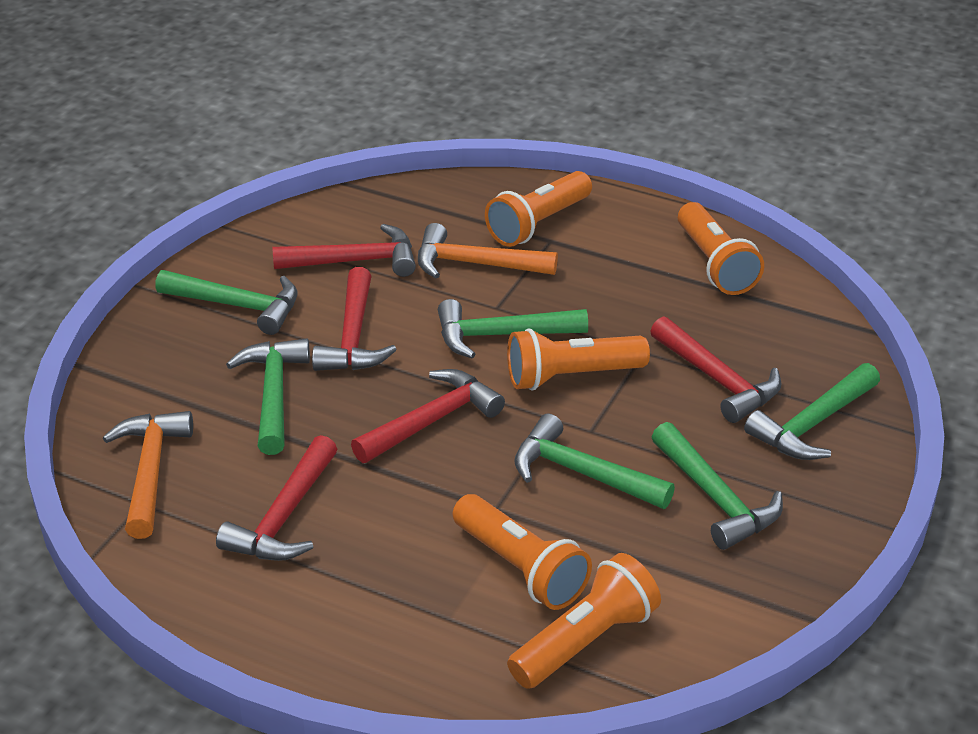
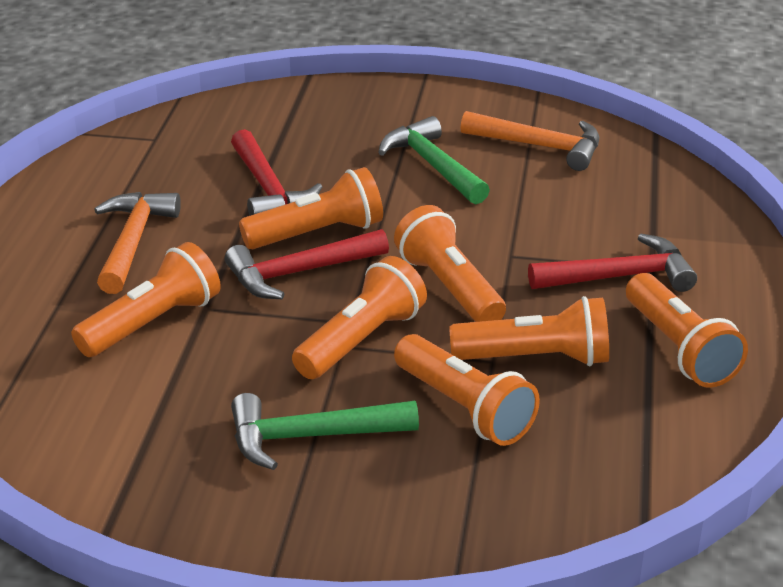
green hammer: 6 -> 2
orange flashlight: 5 -> 7
red hammer: 5 -> 3

